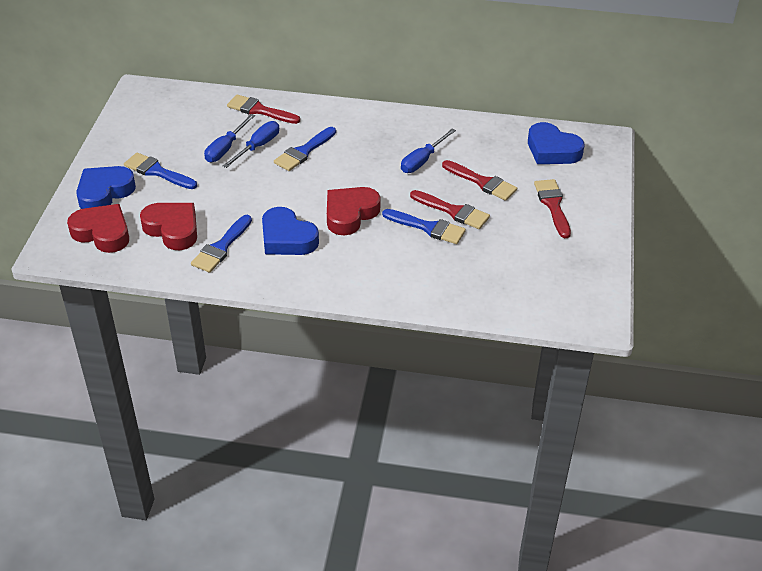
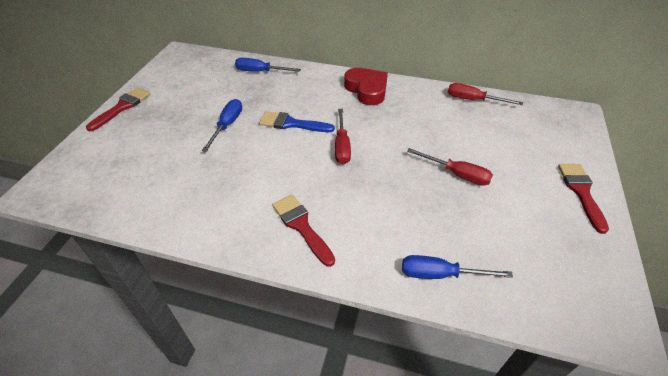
blue brush: 4 -> 1
blue heart: 3 -> 0
red brush: 4 -> 3
red heart: 3 -> 1
red screwdriver: 0 -> 3

